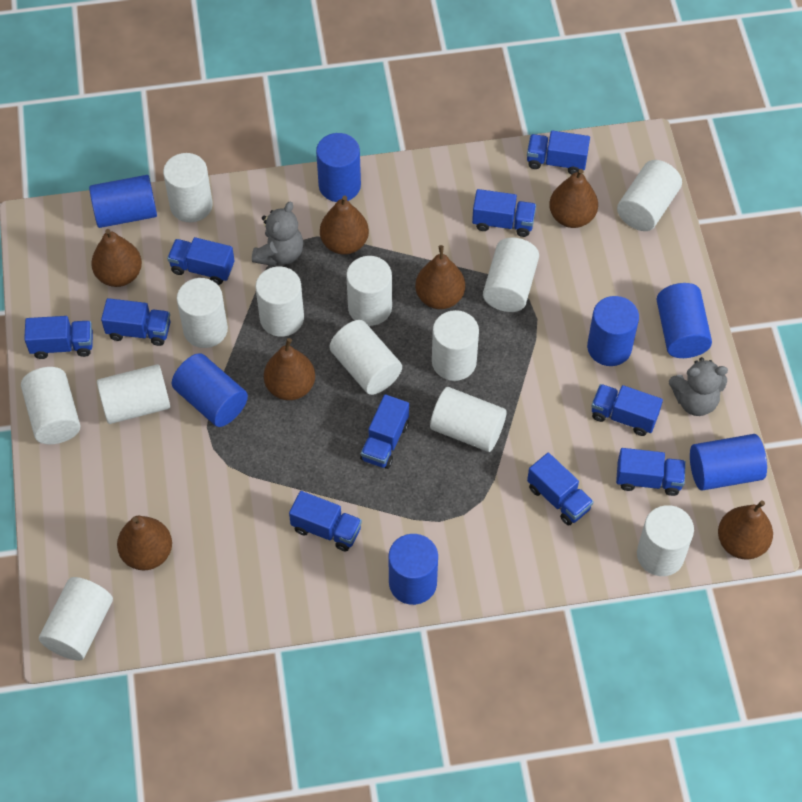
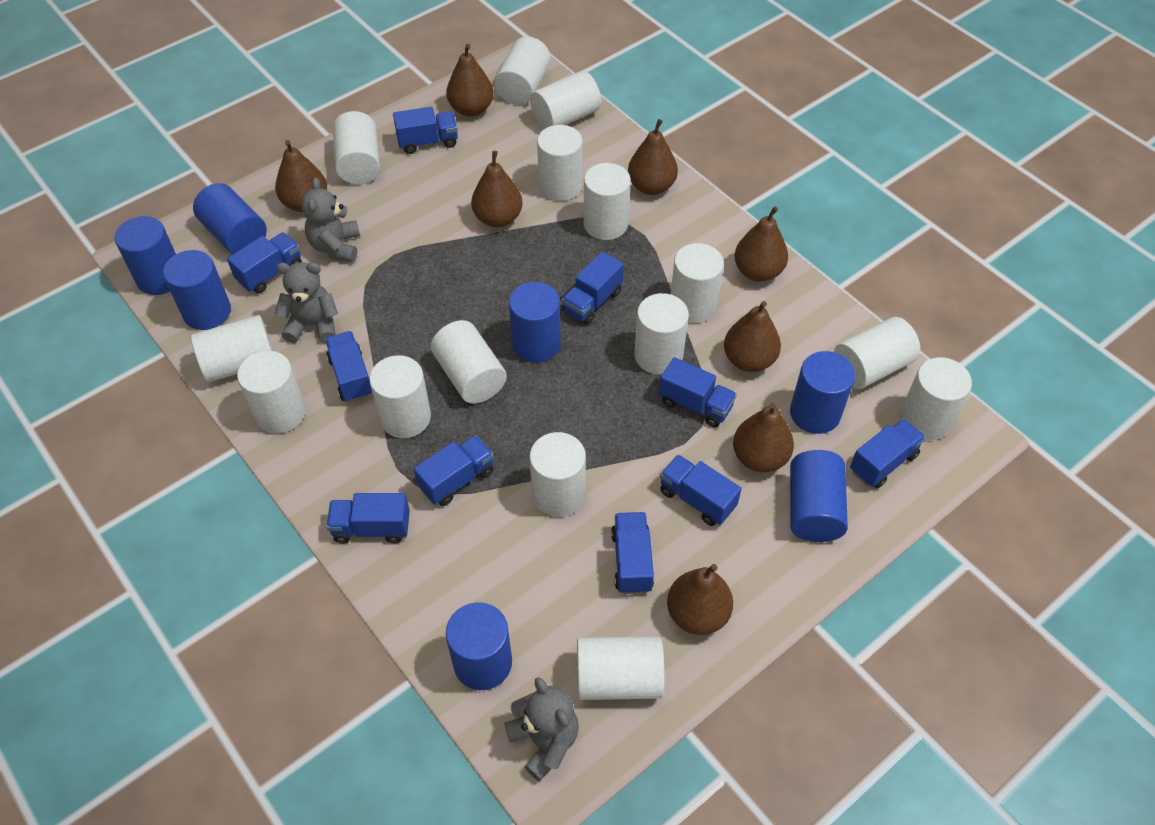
brown pear: 7 -> 8
grey teddy bear: 2 -> 3
white cylinder: 13 -> 15

